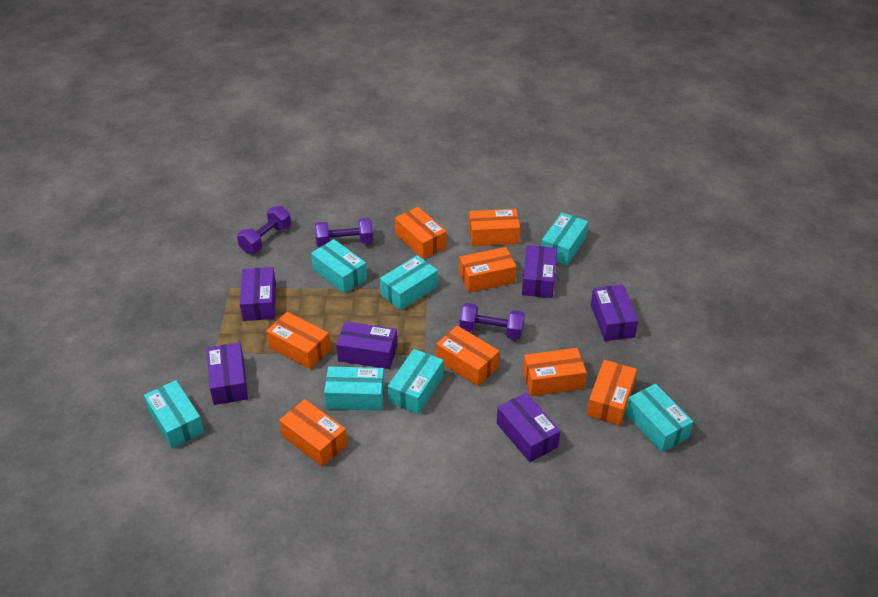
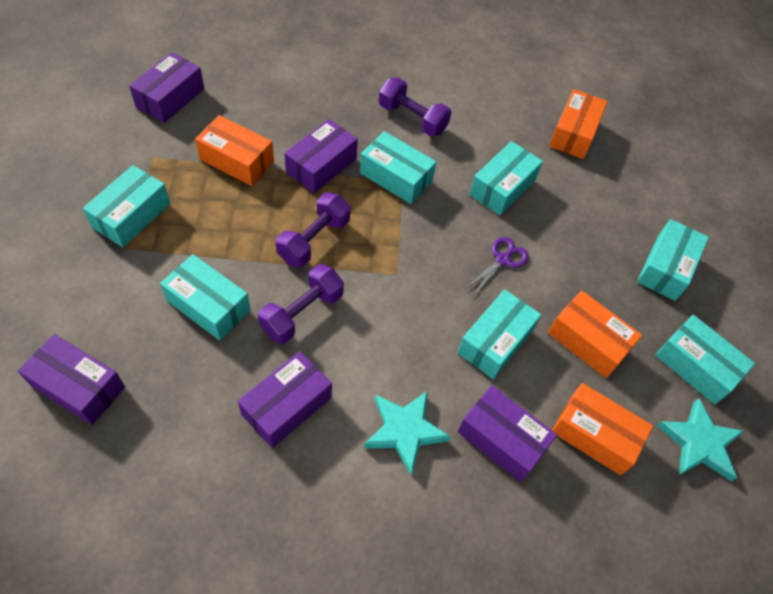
orange box: 8 -> 4
purple box: 6 -> 5
purple scissors: 0 -> 1
turquoise star: 0 -> 2

